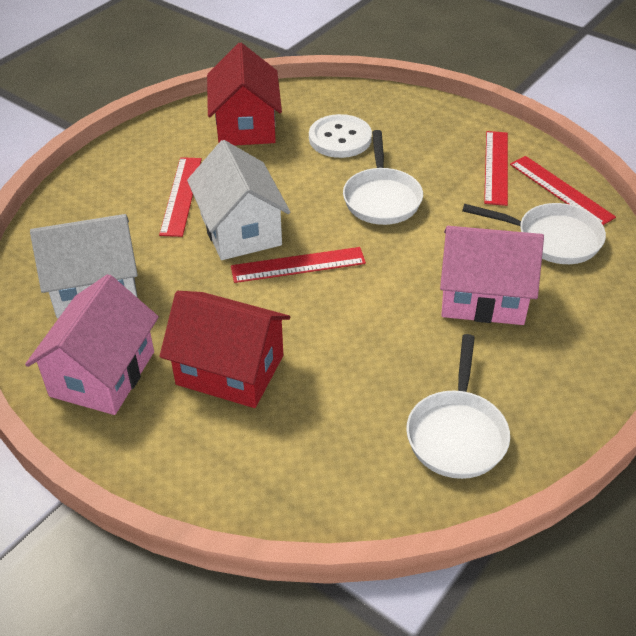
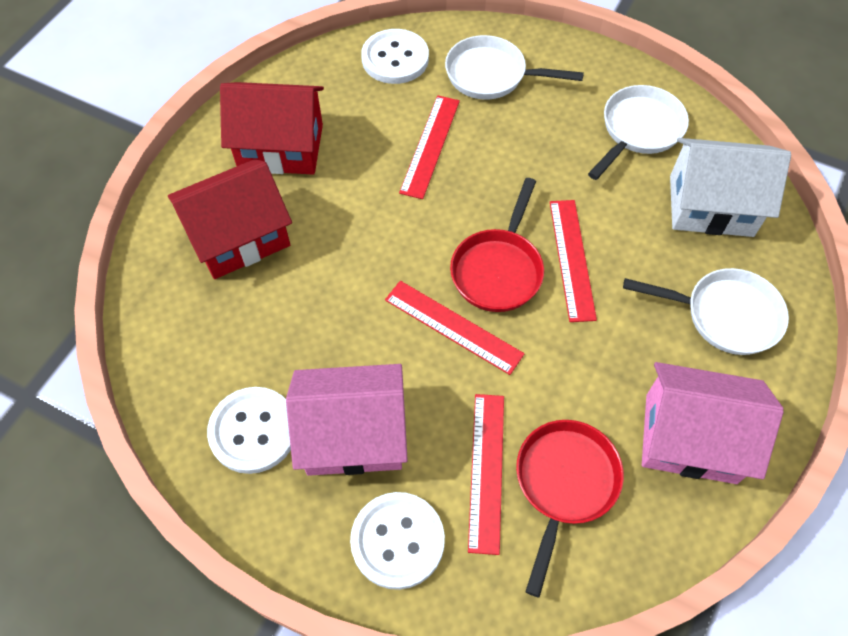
red pan: 0 -> 2
white button: 1 -> 3
white house: 2 -> 1

